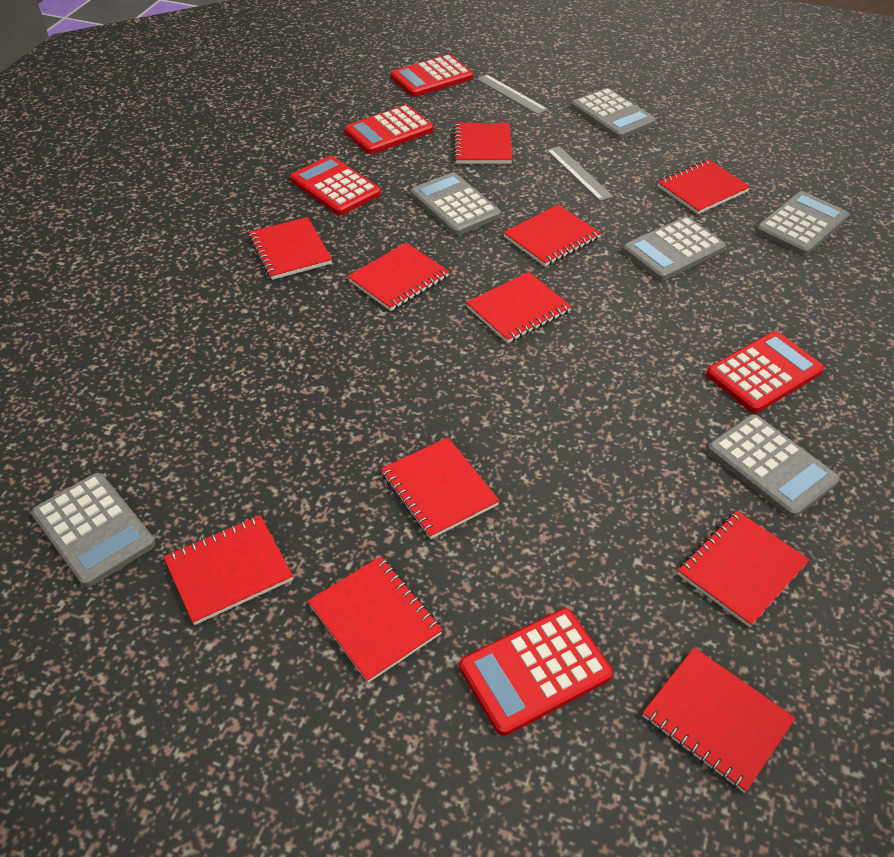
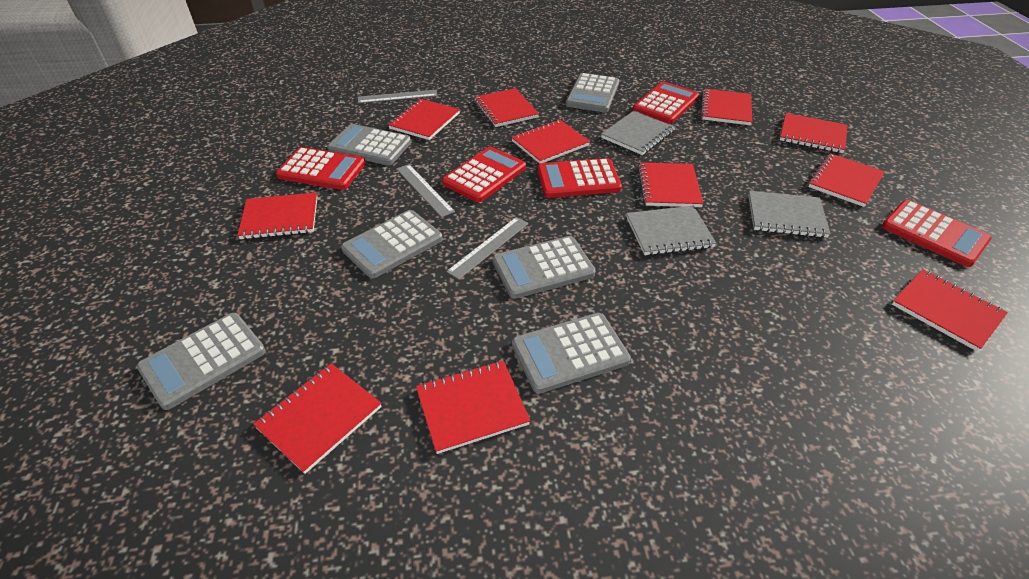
grey notebook: 0 -> 3
grey ruler: 2 -> 3

